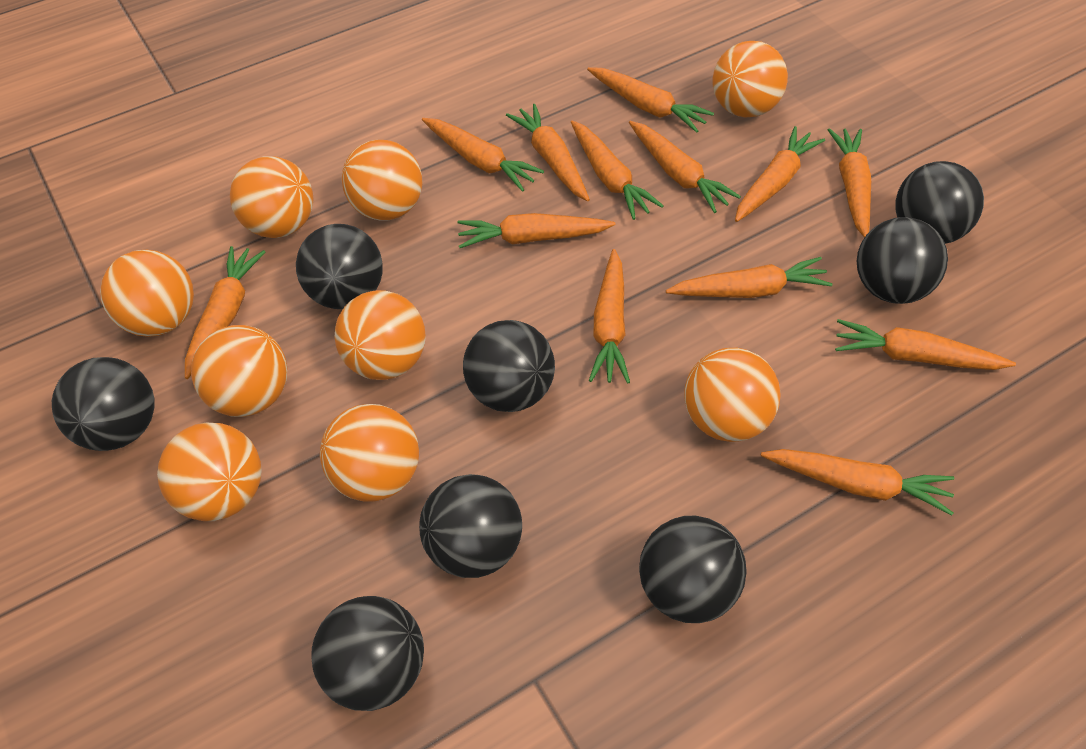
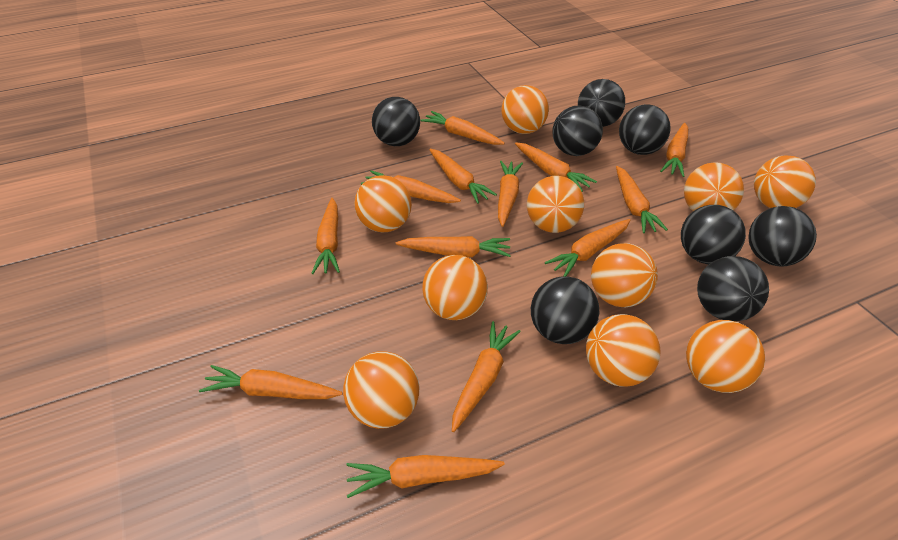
orange ball: 9 -> 10

